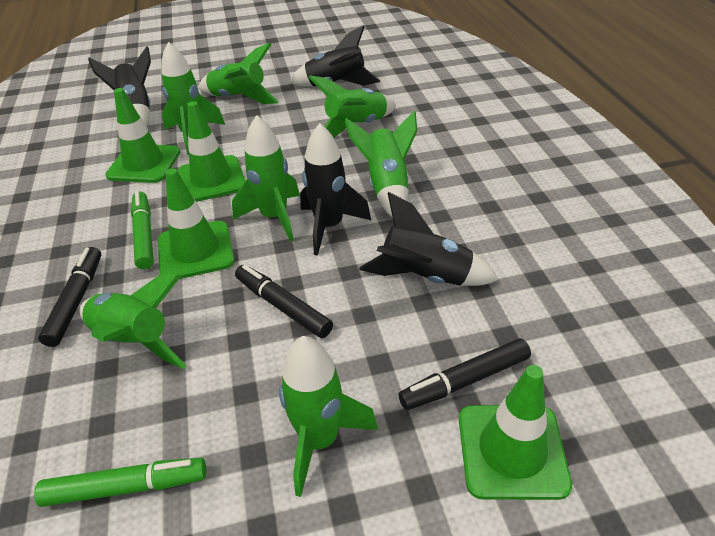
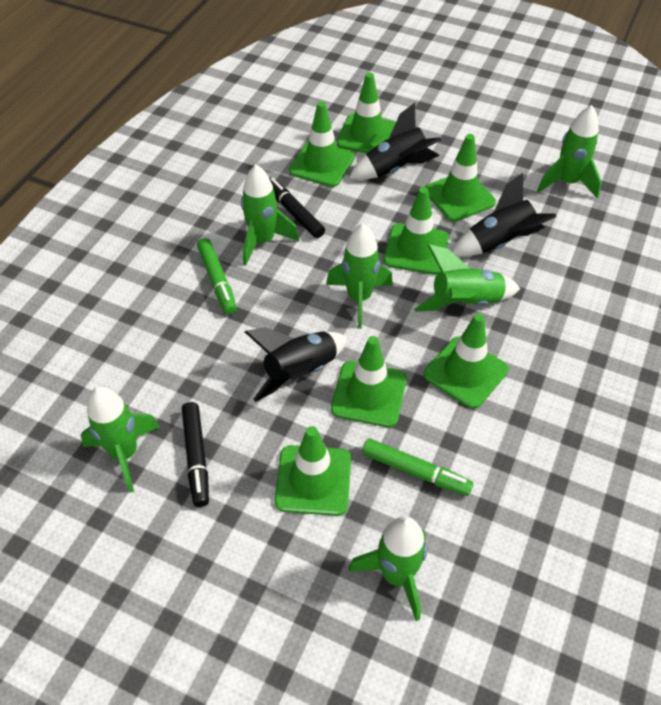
black marker: 3 -> 2
black rocket: 4 -> 3
green rocket: 7 -> 6
green traffic cone: 4 -> 7

